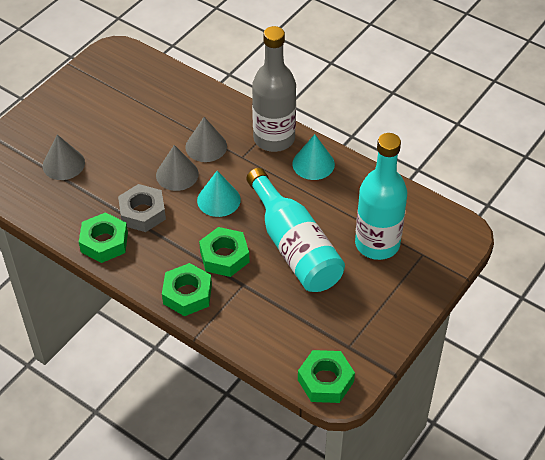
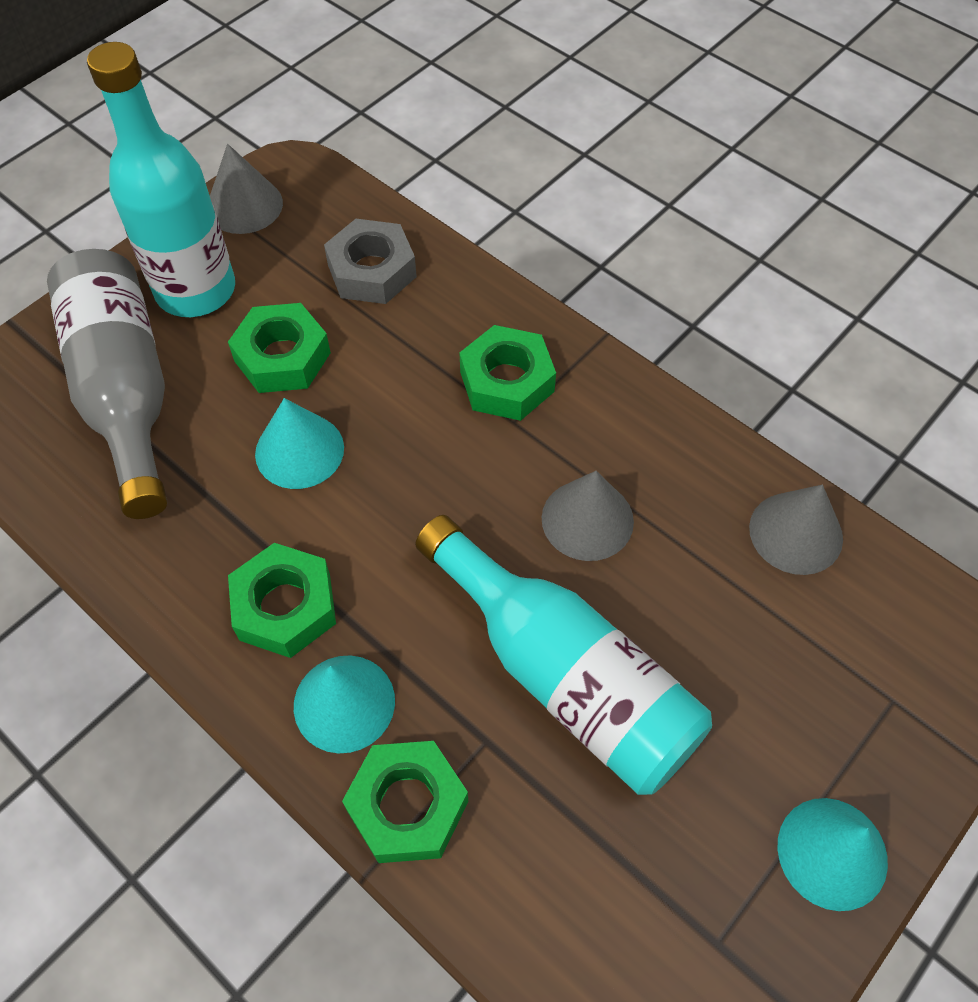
turquoise cone: 2 -> 3

